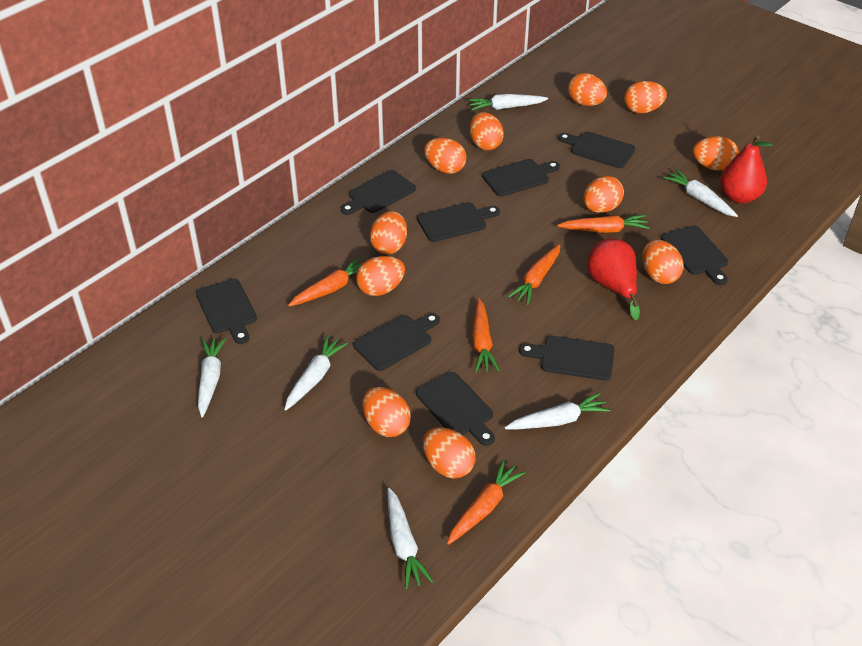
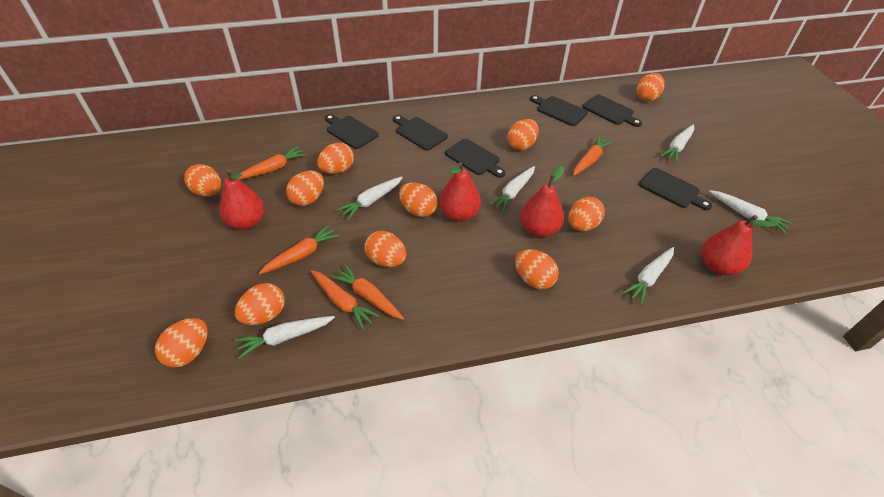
black cutting board: 9 -> 6
red pear: 2 -> 4

